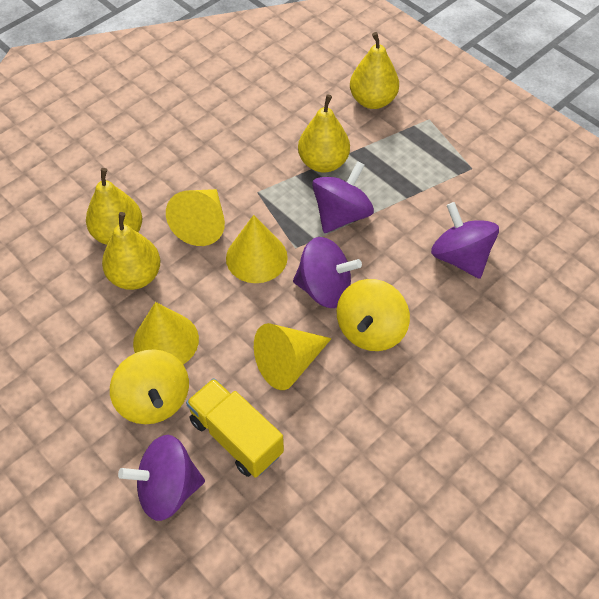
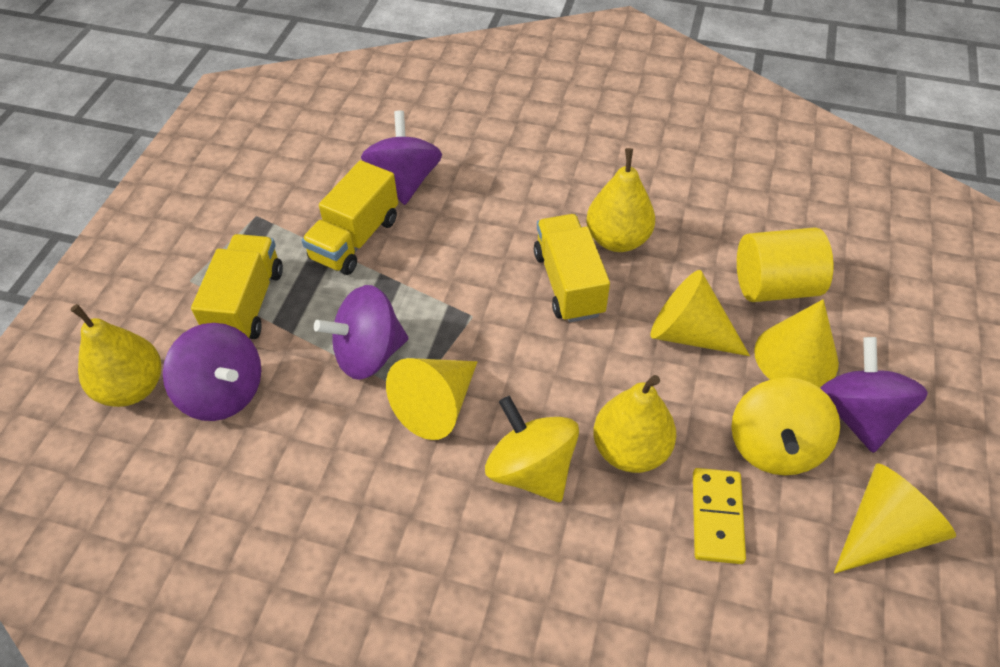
yellow cylinder: 0 -> 1
yellow domino: 0 -> 1
yellow pear: 4 -> 3
yellow truck: 1 -> 3

